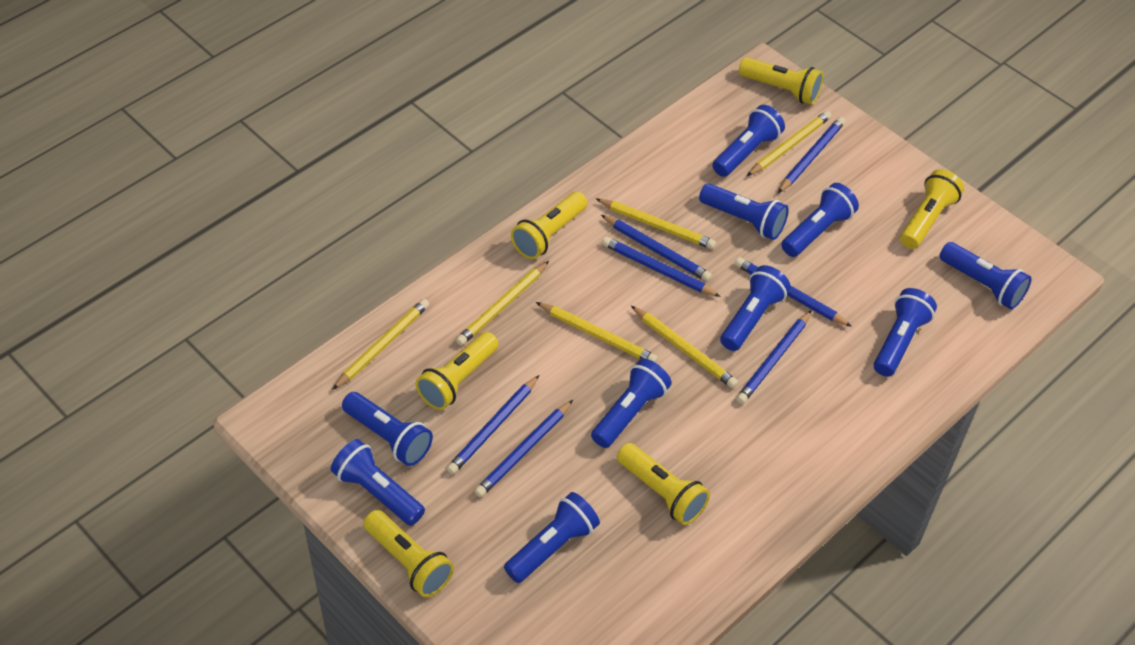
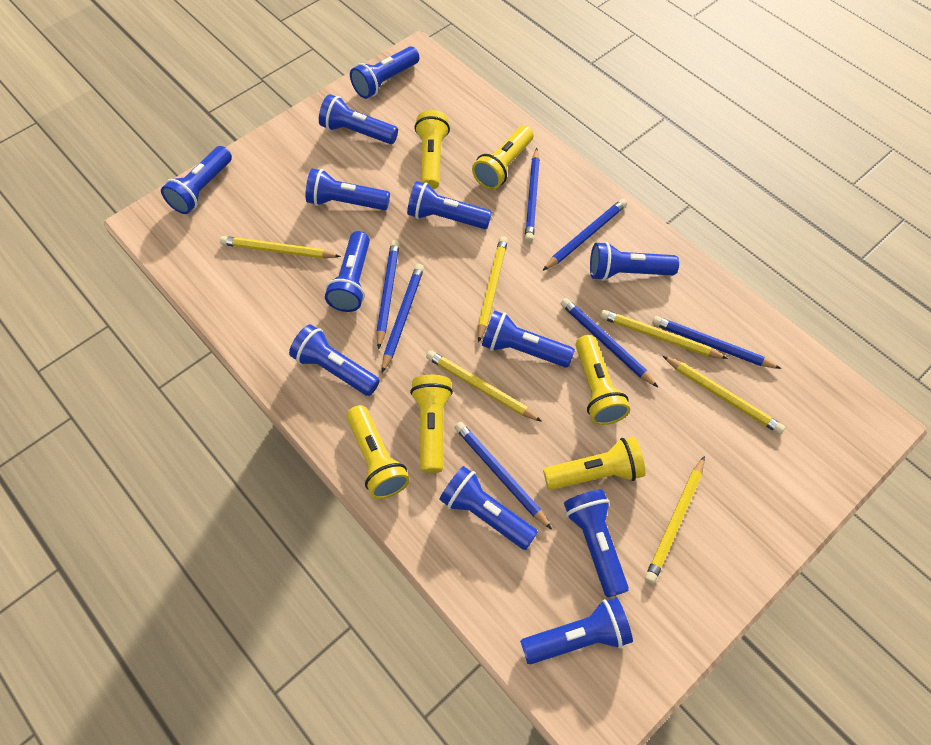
blue flashlight: 10 -> 12

